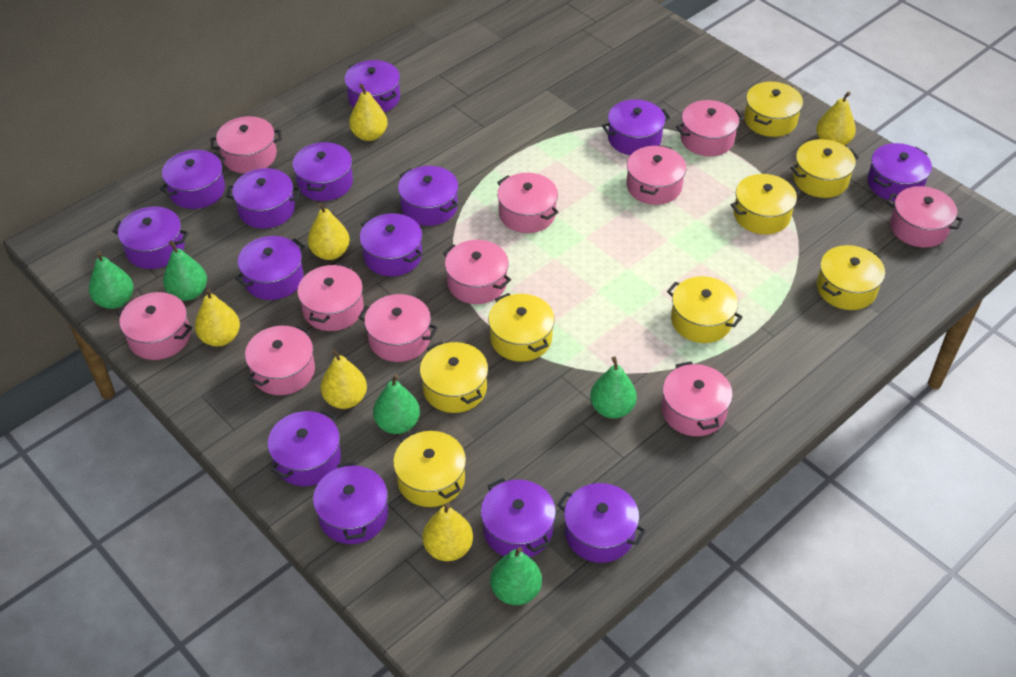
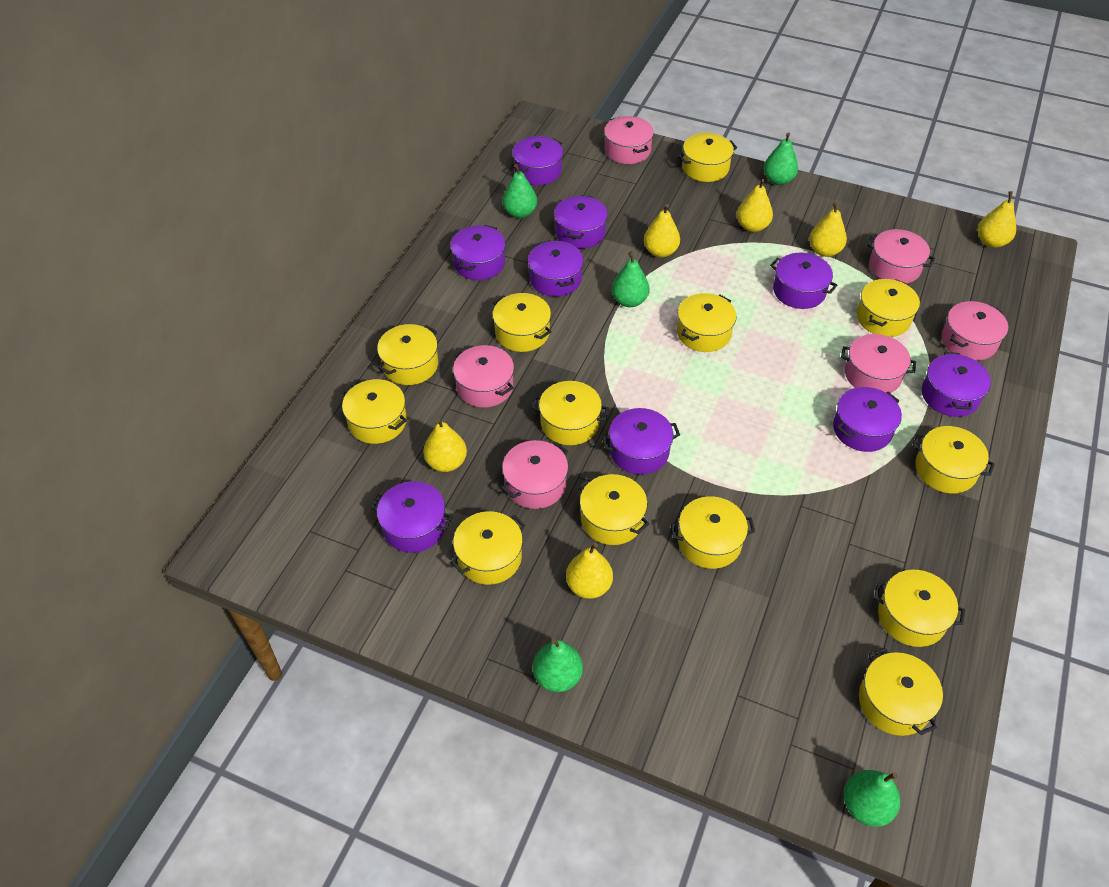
pink pot: 11 -> 6
purple pot: 14 -> 9
yellow pot: 8 -> 13

